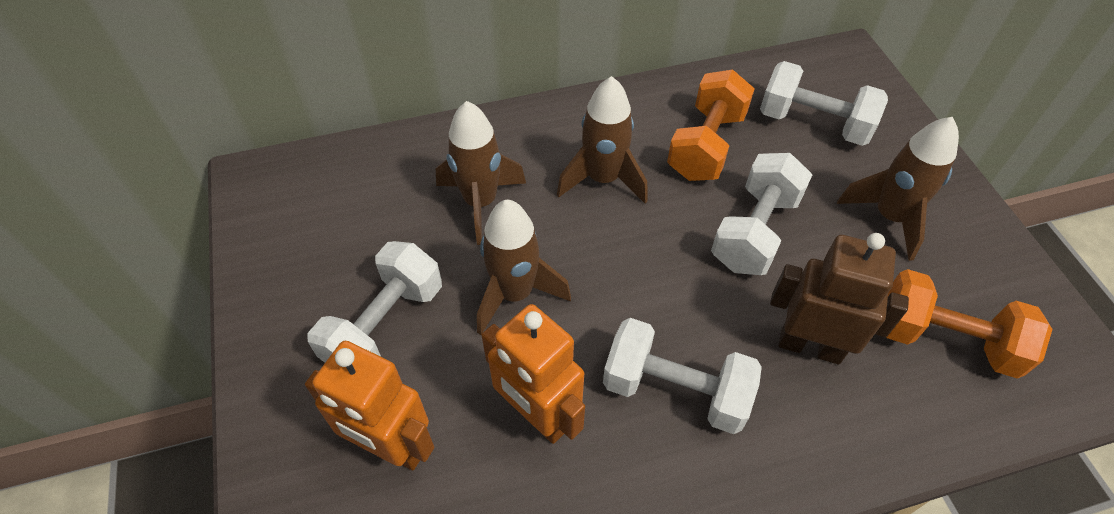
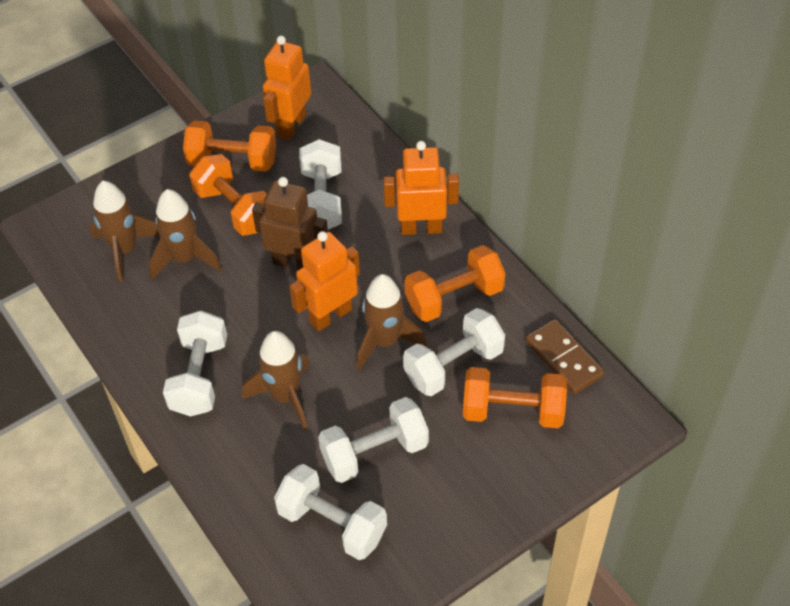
brown domino: 0 -> 1
orange dumbbell: 2 -> 4
orange robot: 2 -> 3
white dumbbell: 4 -> 5

